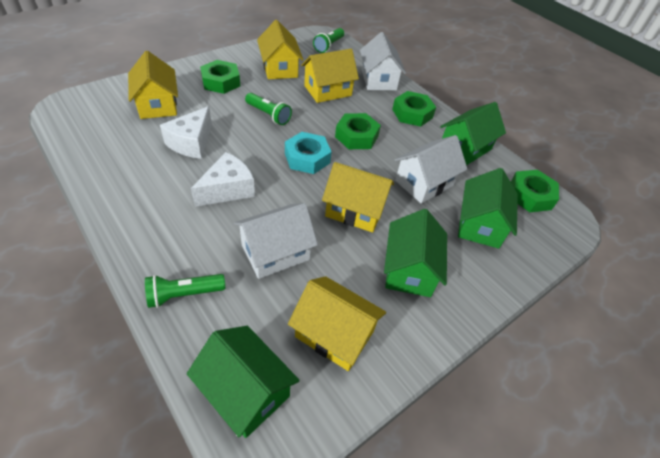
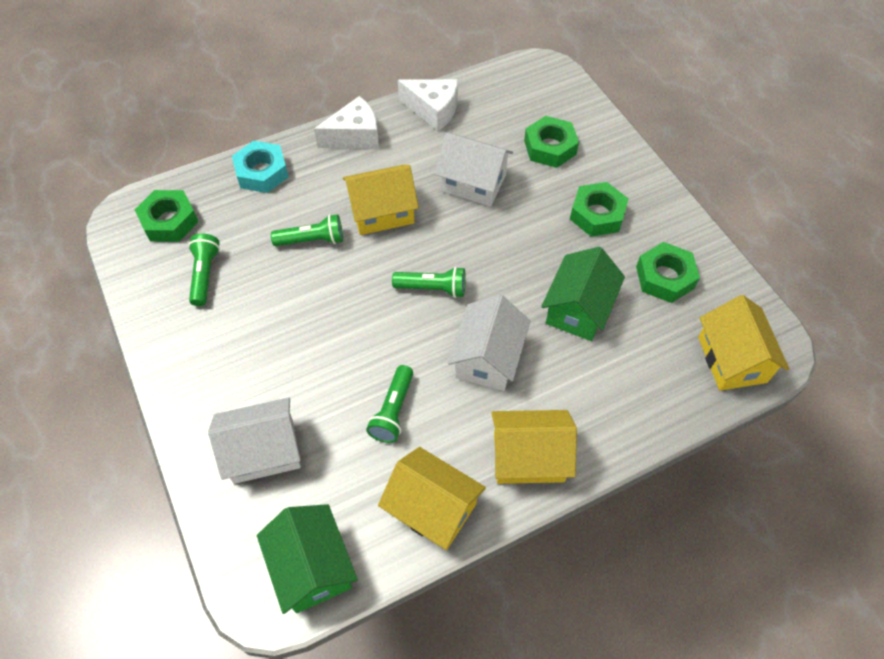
green flashlight: 3 -> 4
green house: 4 -> 2
yellow house: 5 -> 4

